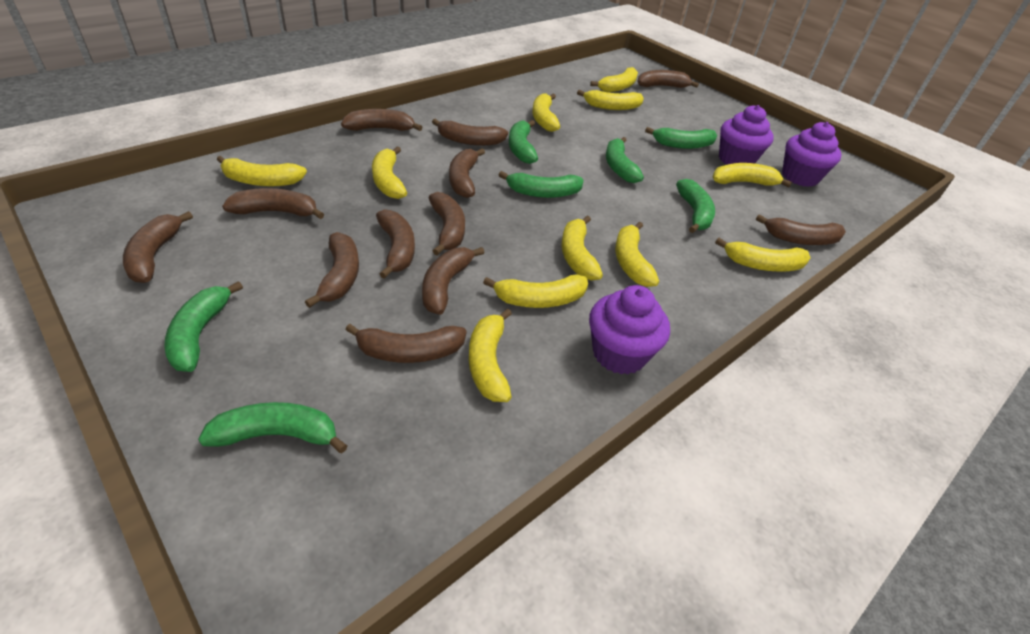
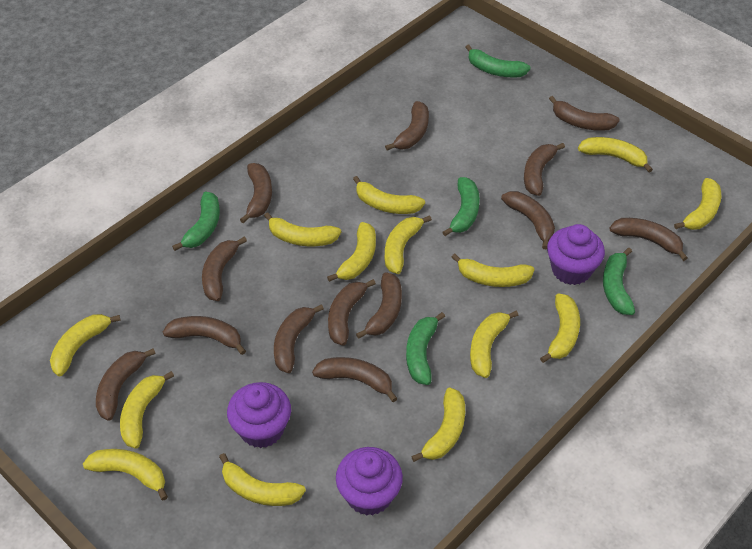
brown banana: 12 -> 13
green banana: 7 -> 5
yellow banana: 11 -> 14

